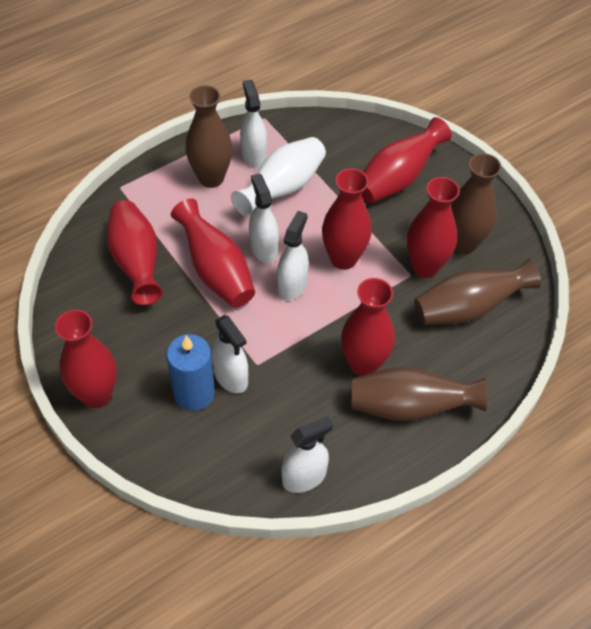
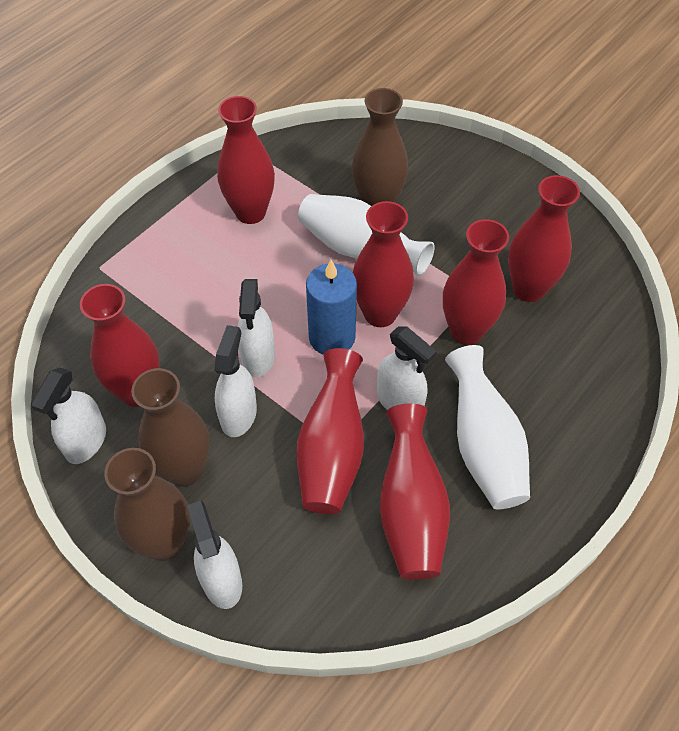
brown vase: 4 -> 3
white vase: 1 -> 2

